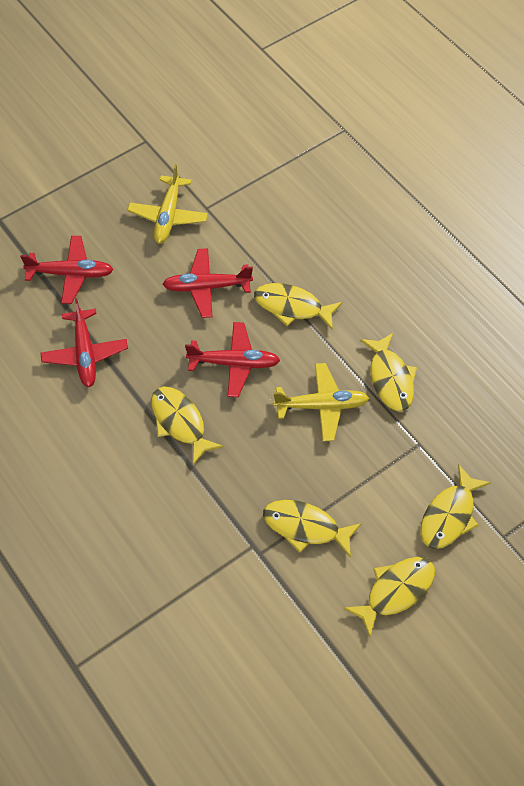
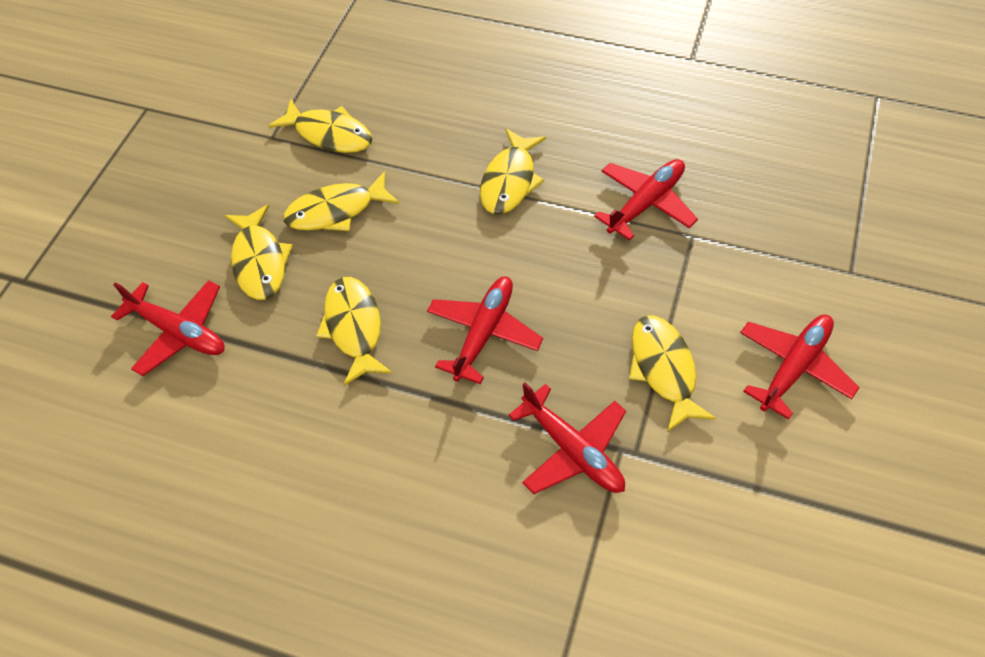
red plane: 4 -> 5
yellow plane: 2 -> 0

